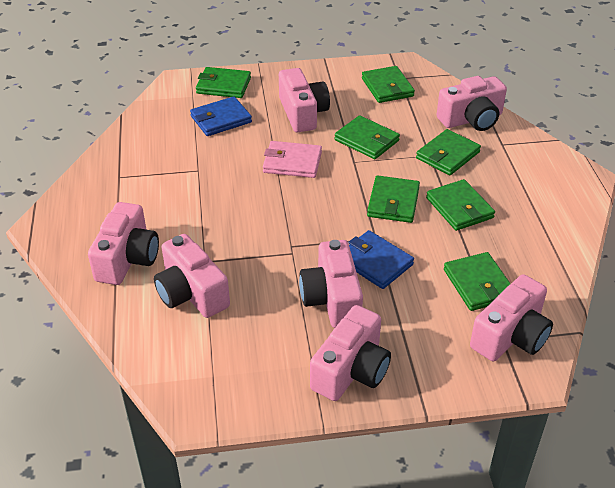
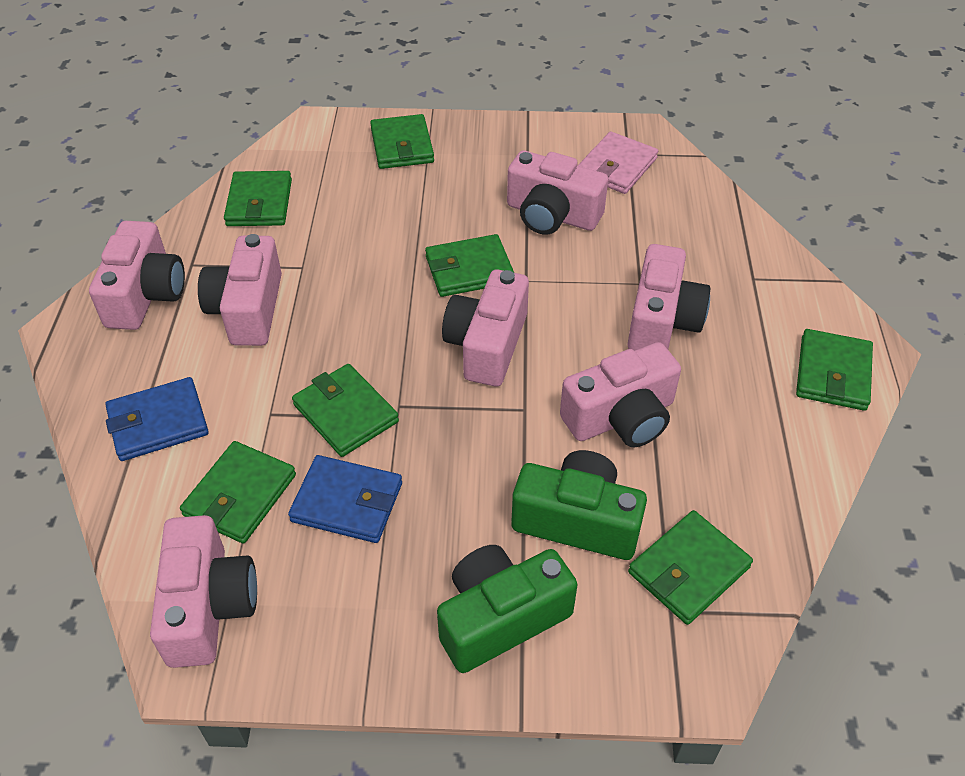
green camera: 0 -> 2

